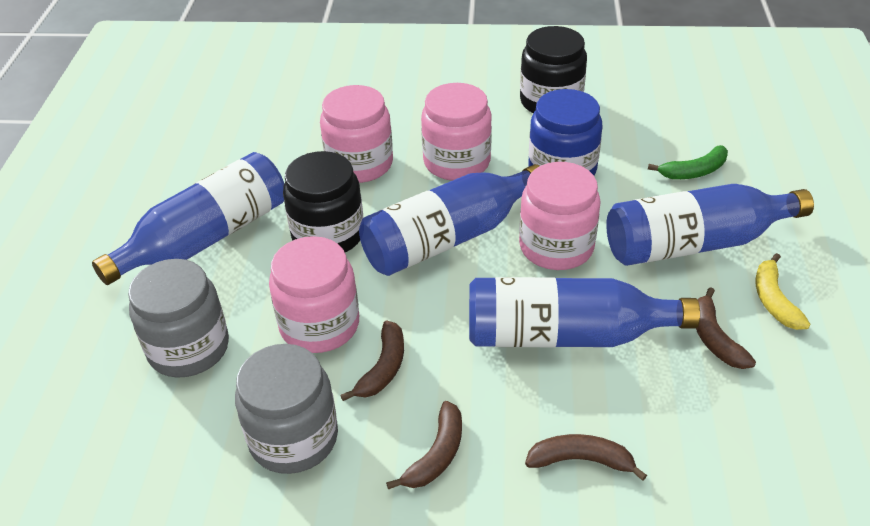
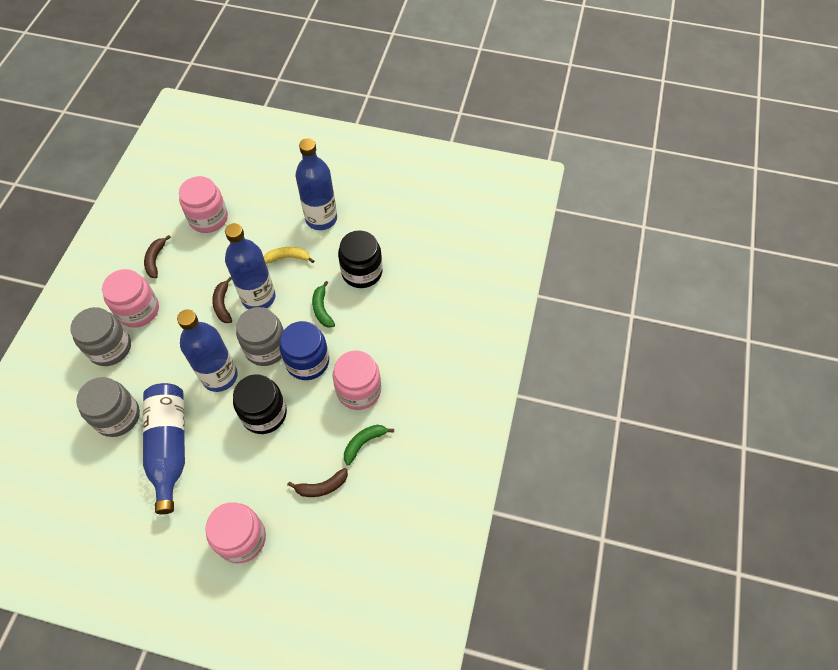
brown banana: 4 -> 3
green banana: 1 -> 2
grey jar: 2 -> 3

